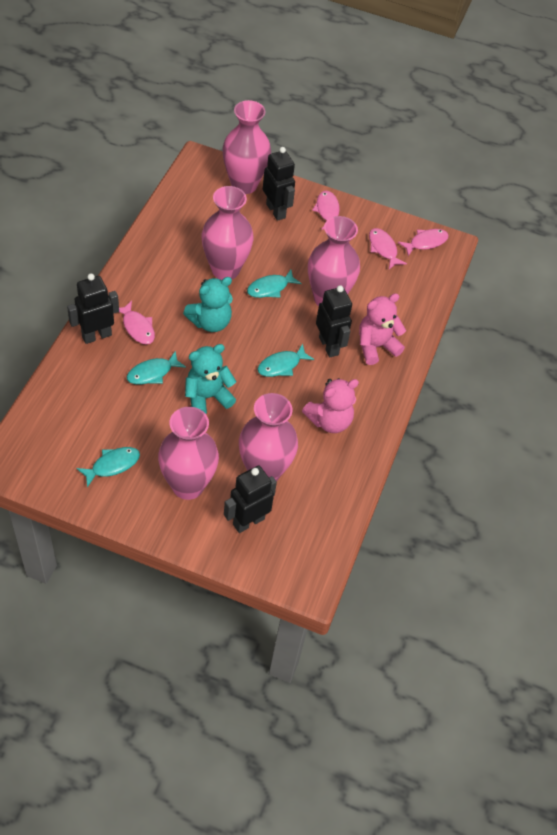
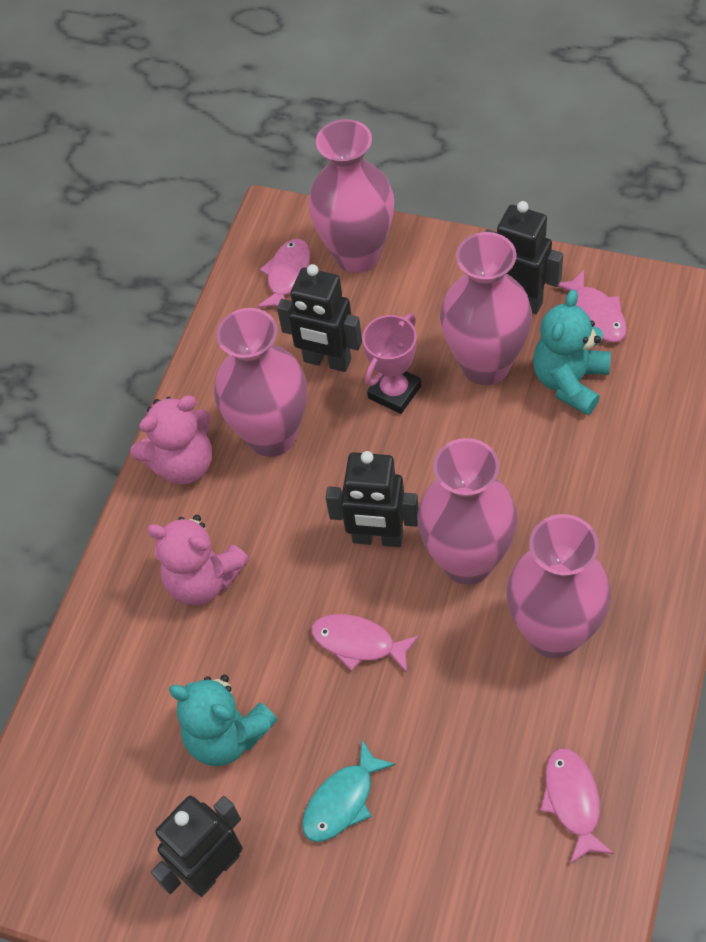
pink trophy: 0 -> 1
turquoise fish: 4 -> 1

